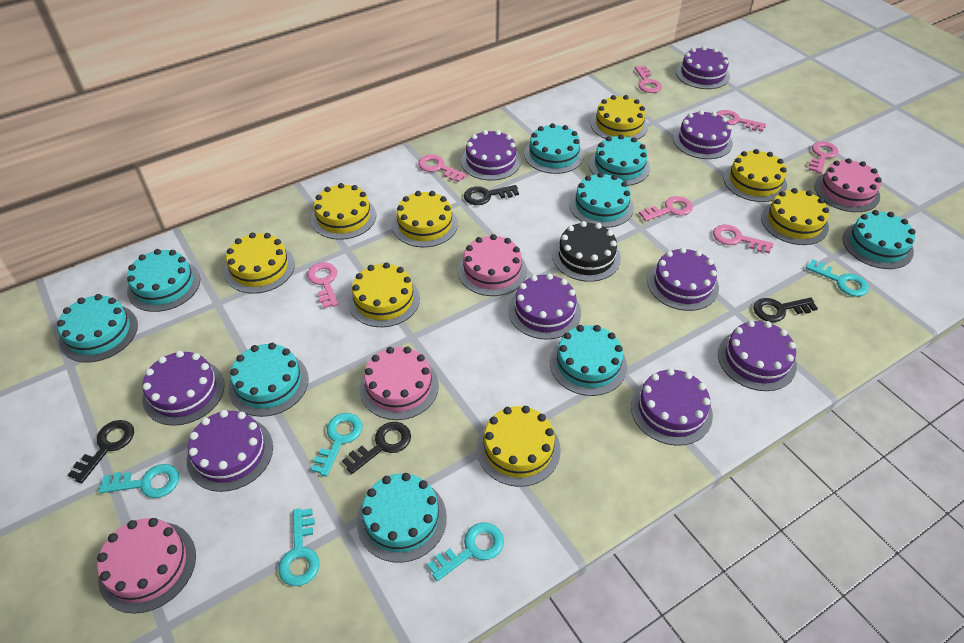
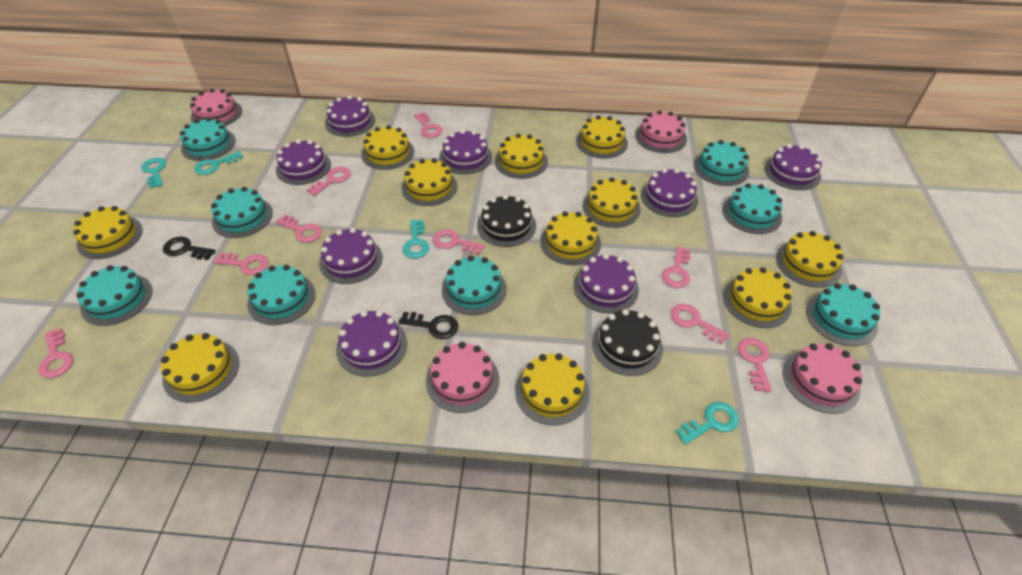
black cake: 1 -> 2
black key: 4 -> 2
pink key: 7 -> 9
purple cake: 9 -> 8
turquoise cake: 9 -> 8
turquoise key: 5 -> 4
yellow cake: 8 -> 11

